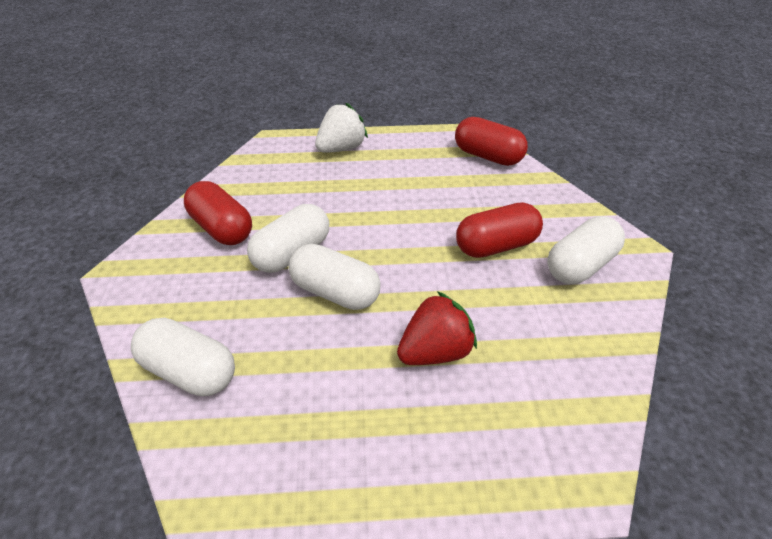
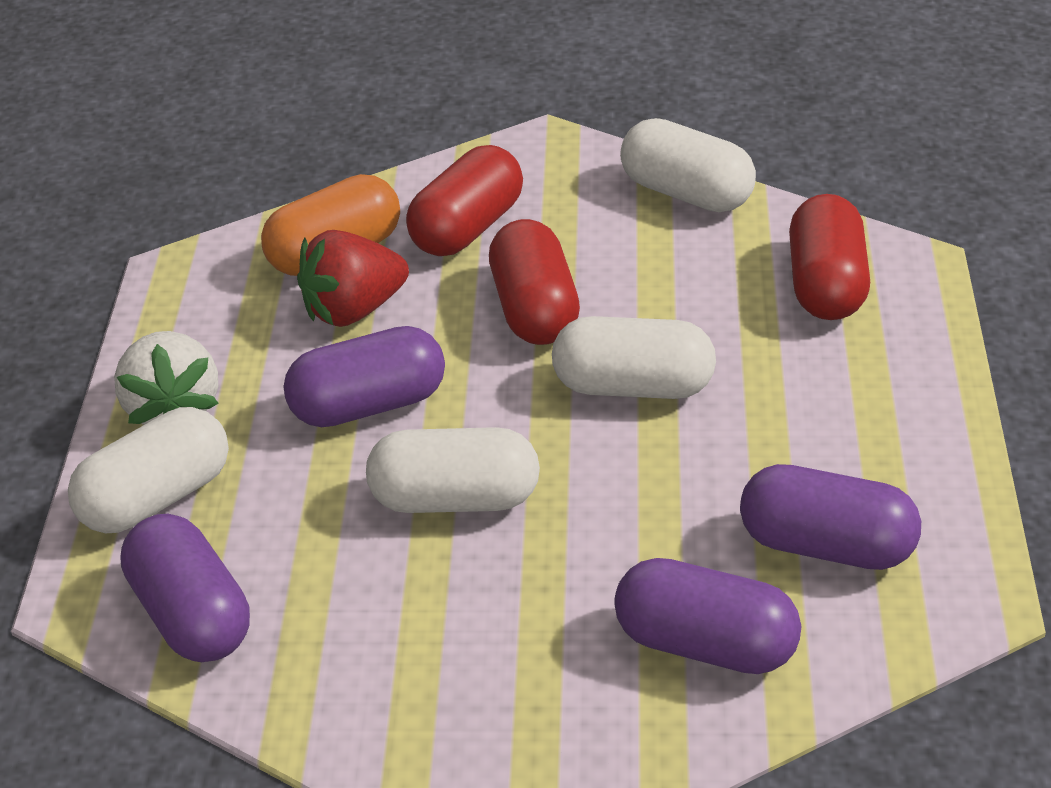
orange capsule: 0 -> 1
purple capsule: 0 -> 4

